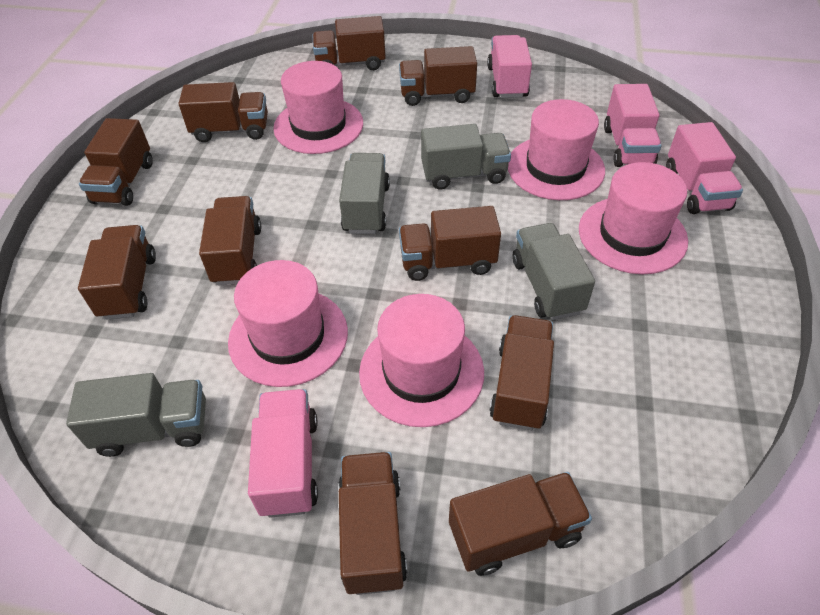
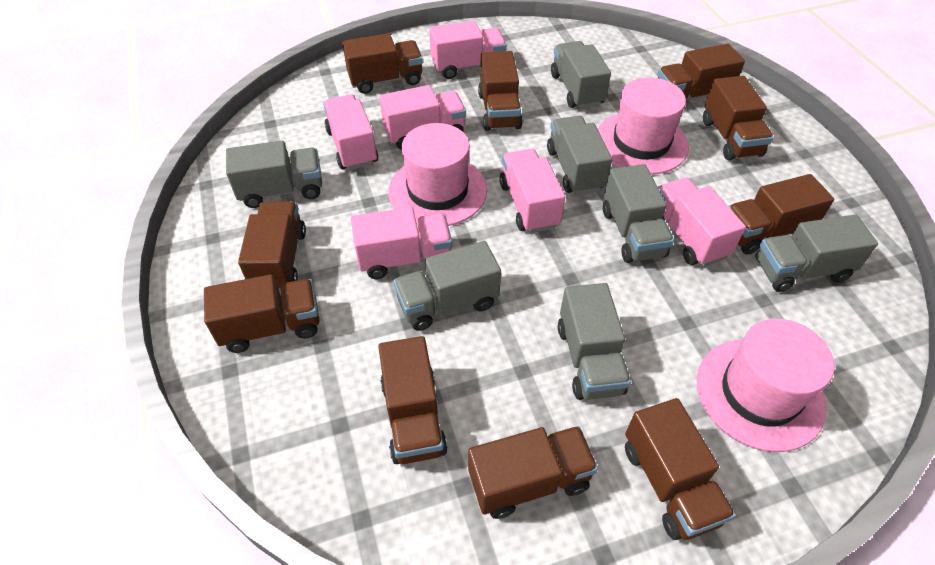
grey truck: 4 -> 7
pink hat: 5 -> 3
pink truck: 4 -> 6

